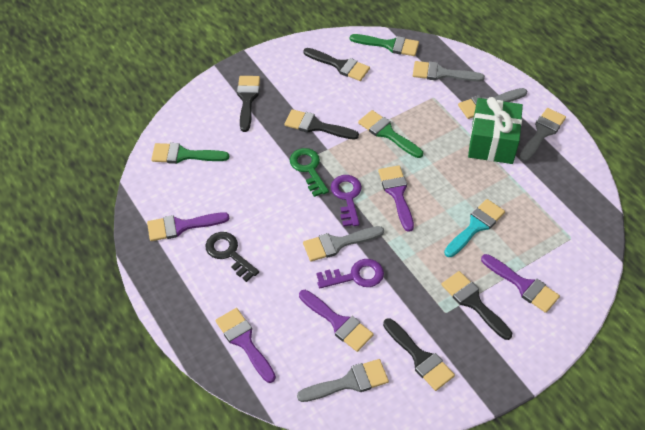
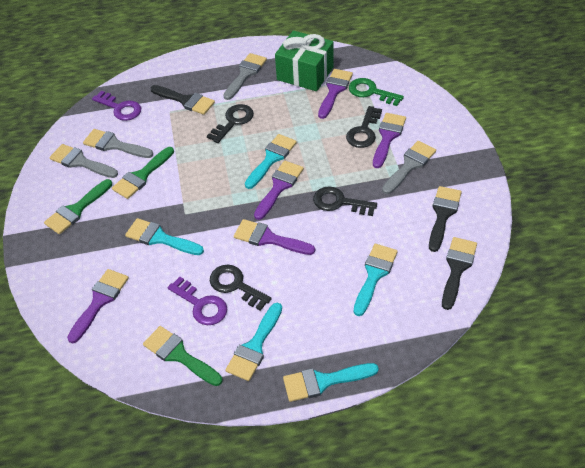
black brush: 5 -> 3
black key: 1 -> 4
grey brush: 5 -> 4
turquoise brush: 1 -> 5

